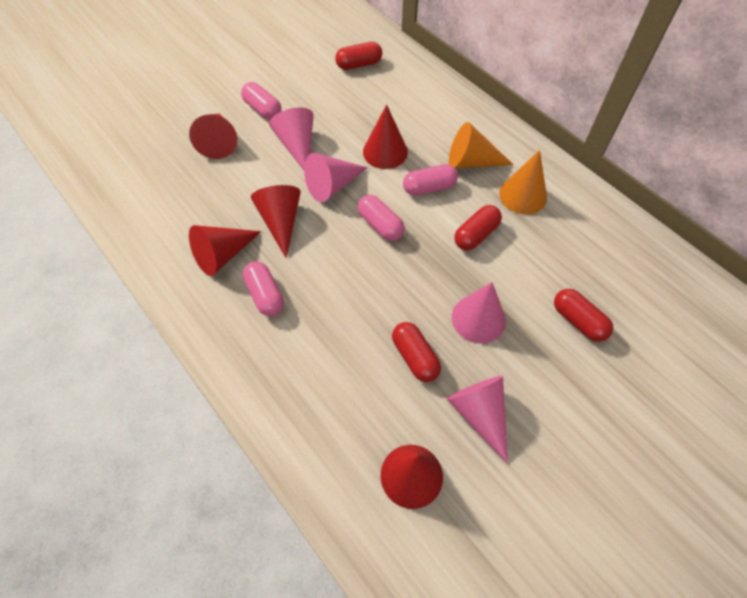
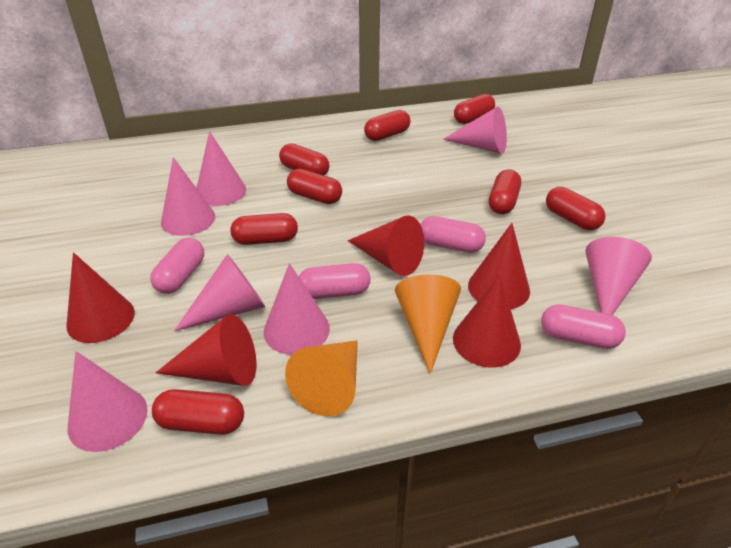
pink cone: 4 -> 7
red capsule: 4 -> 8

